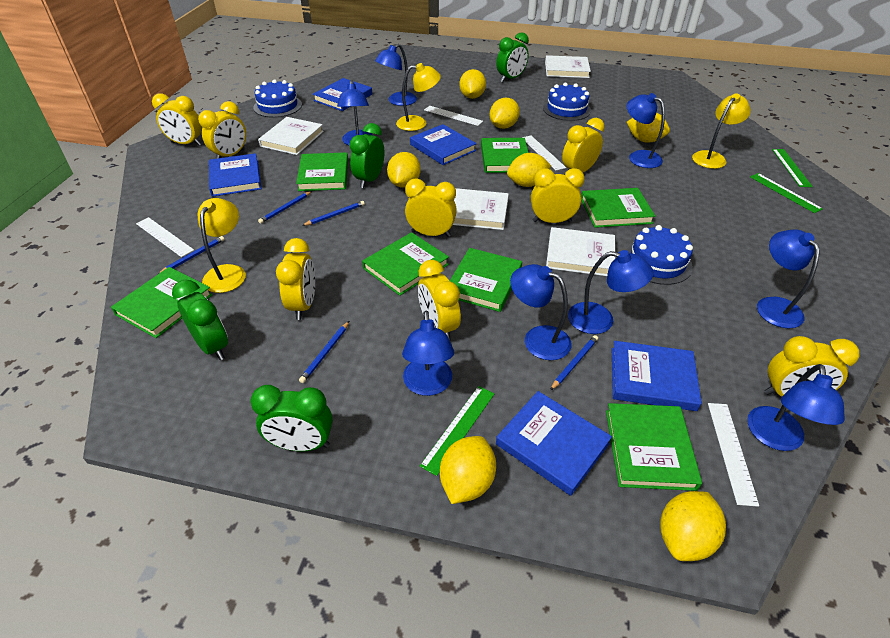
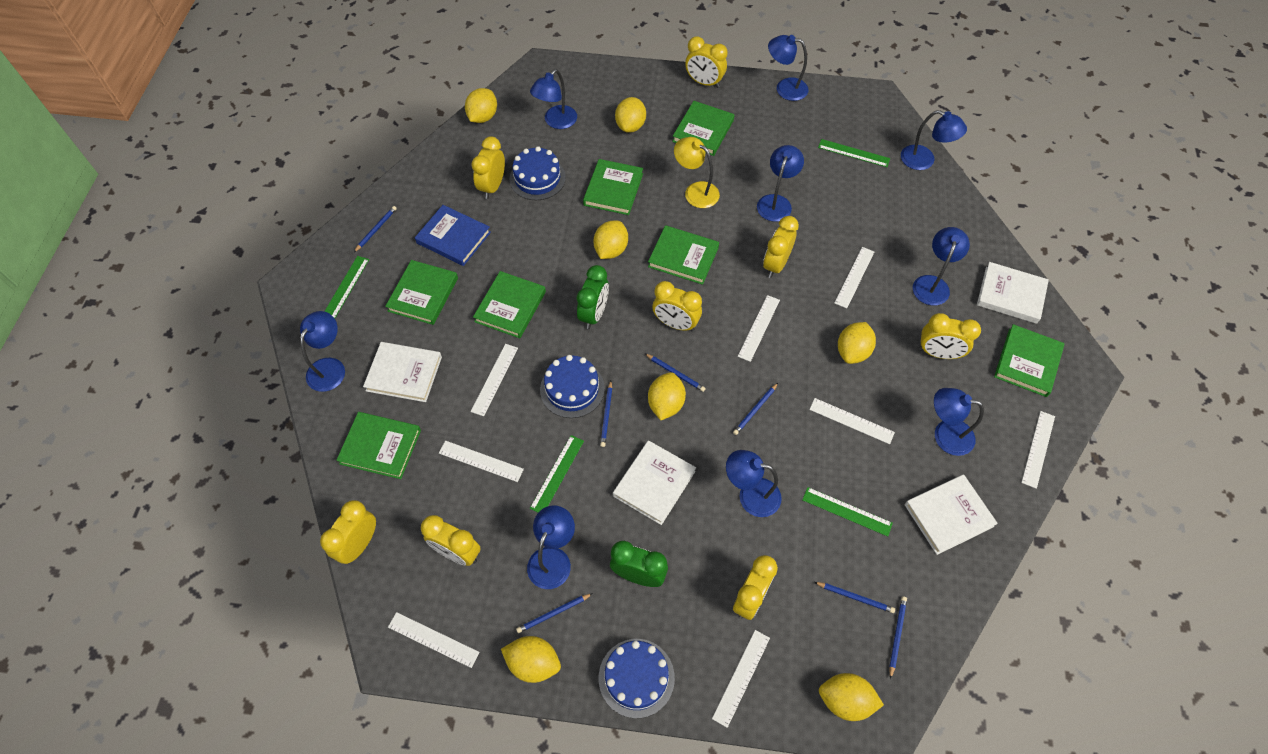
blue book: 5 -> 1
blue lamp: 8 -> 9
blue pencil: 5 -> 7
green clock: 4 -> 2
green ruler: 3 -> 4
white ruler: 4 -> 8
yellow lamp: 3 -> 1

